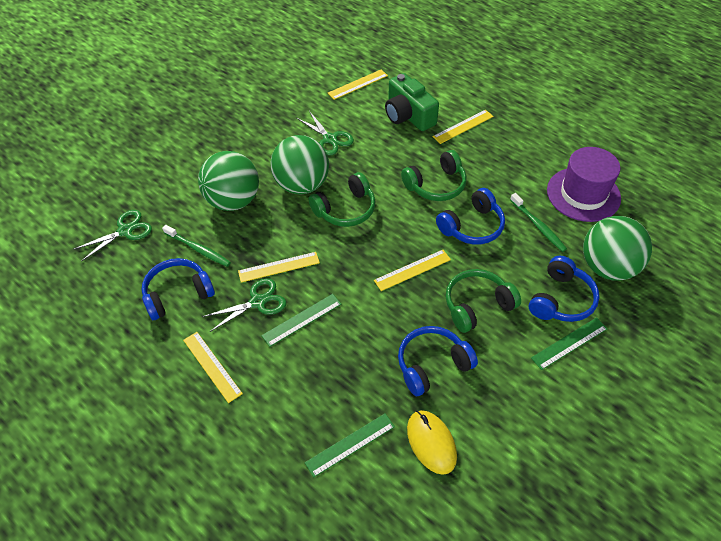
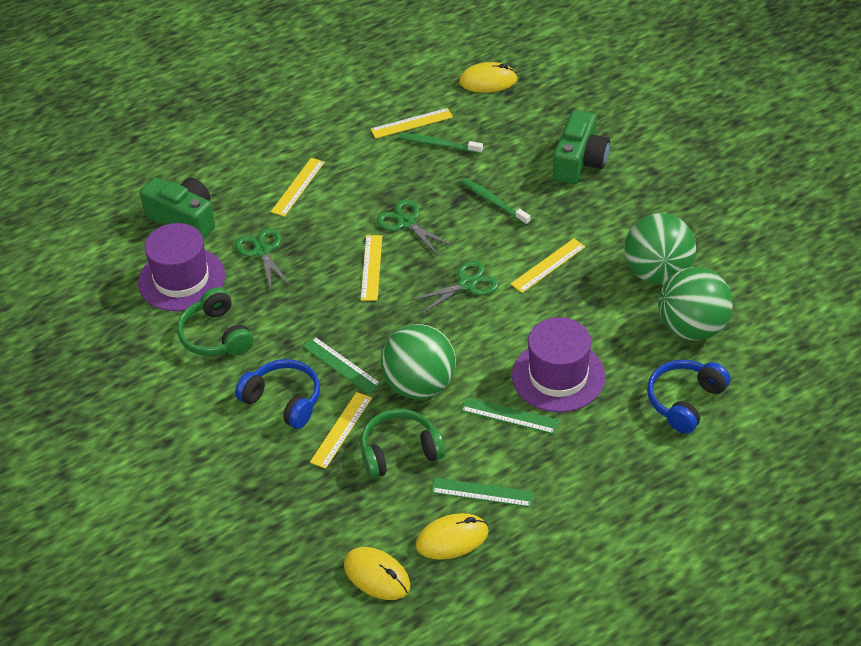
blue headphones: 4 -> 2
green camera: 1 -> 2
green headphones: 3 -> 2
purple hat: 1 -> 2
yellow mouse: 1 -> 3

